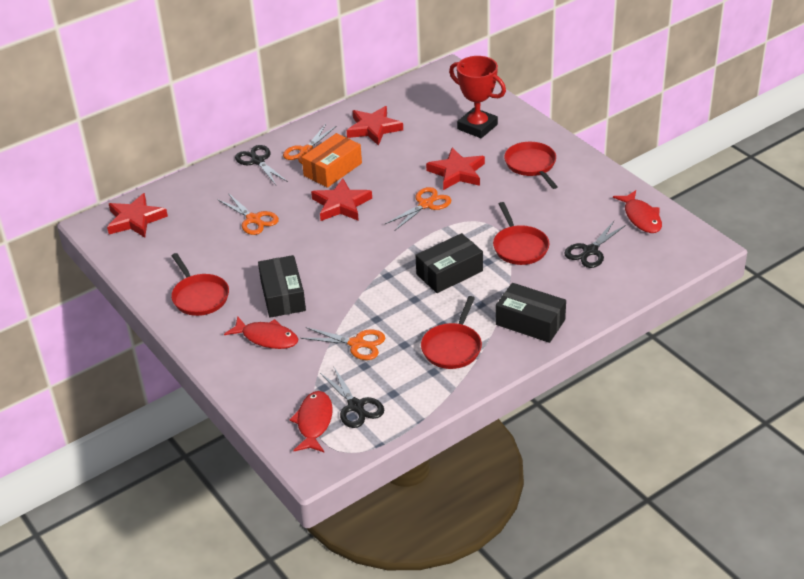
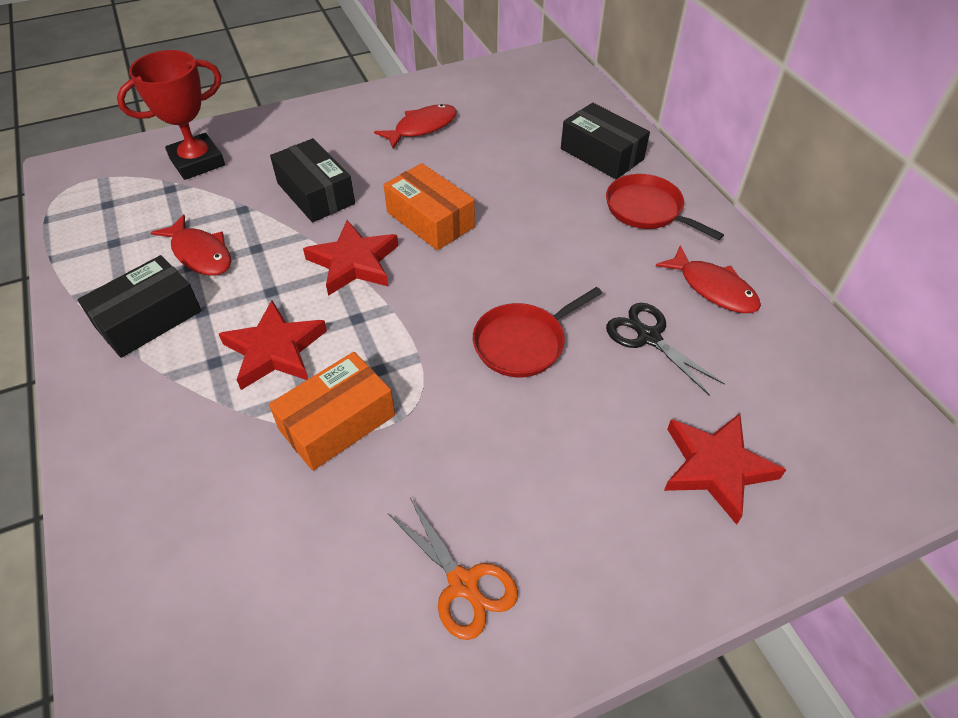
black scissors: 3 -> 1
orange box: 1 -> 2
orange scissors: 4 -> 1
red pan: 4 -> 2
red star: 4 -> 3

